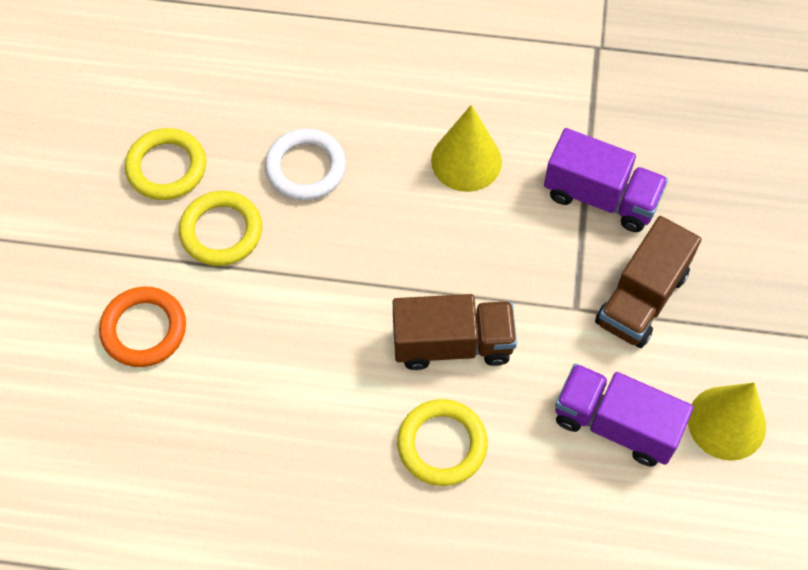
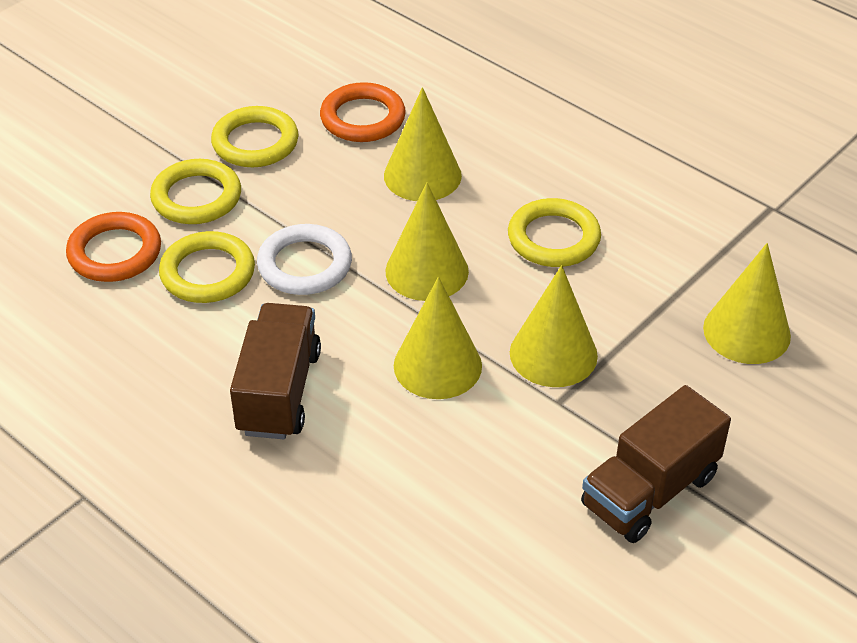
orange ring: 1 -> 2
purple truck: 2 -> 0
yellow cone: 2 -> 5
yellow ring: 3 -> 4

